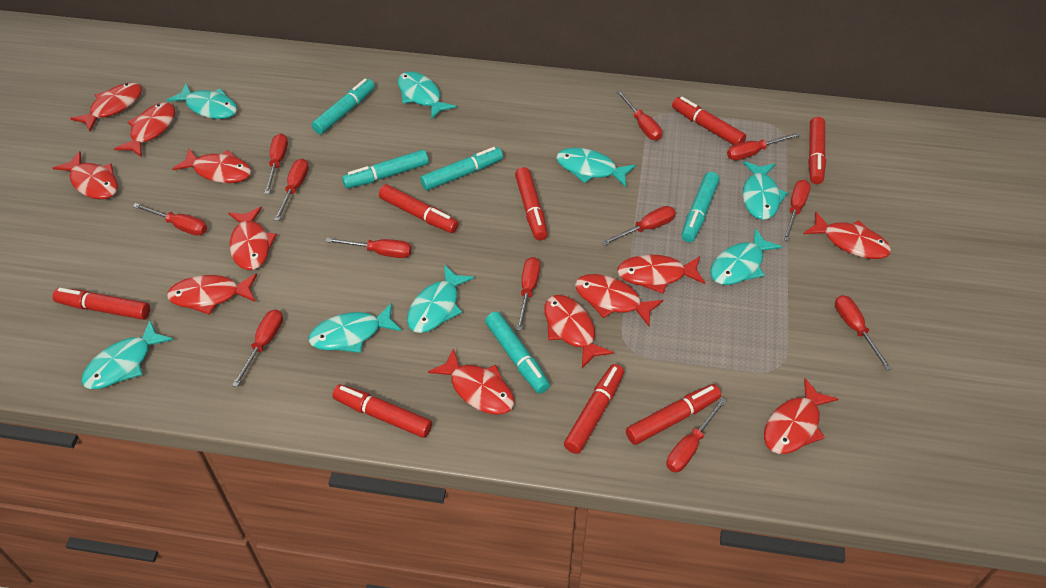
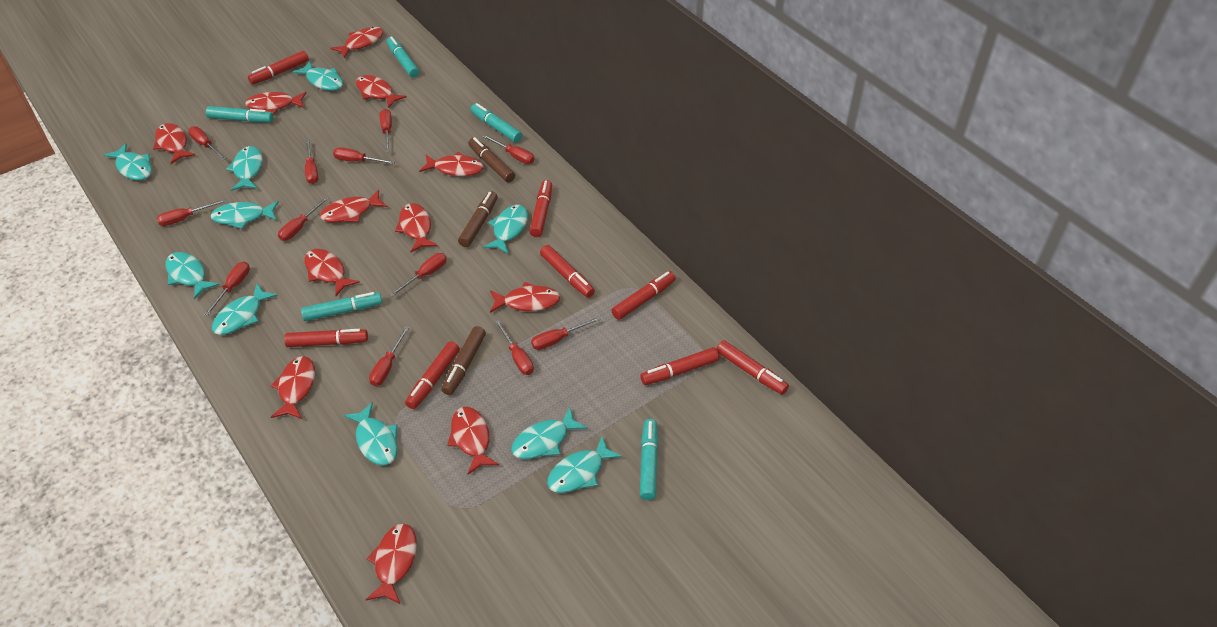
brown marker: 0 -> 3
turquoise fish: 8 -> 10

